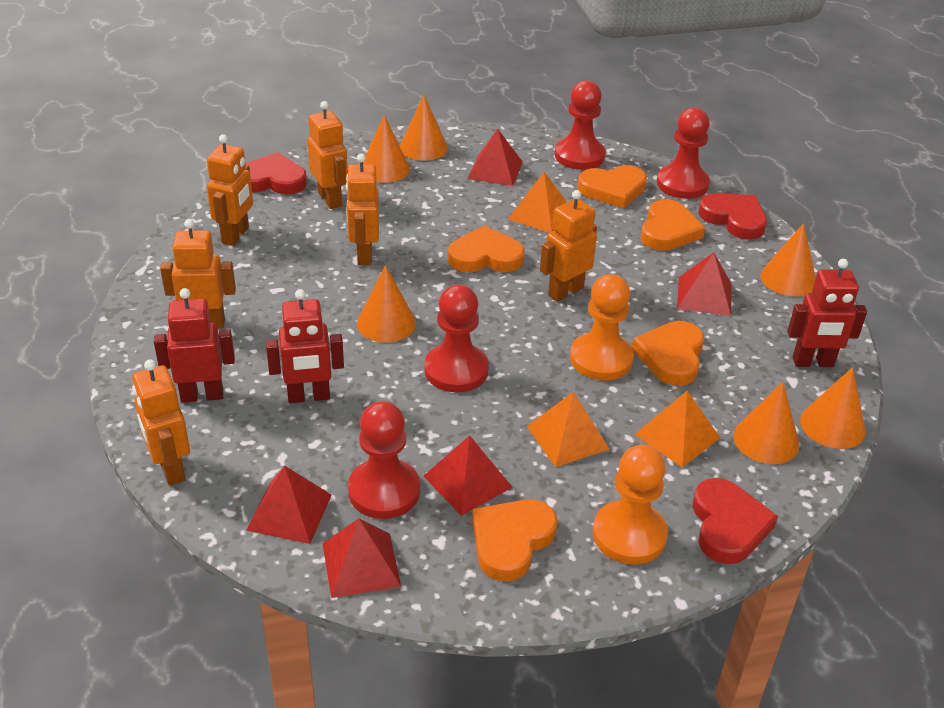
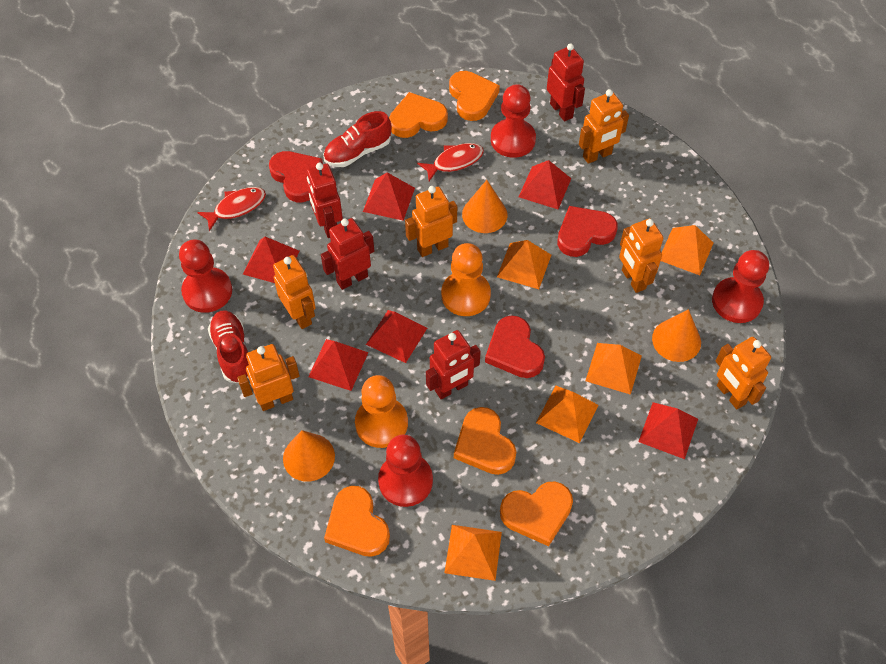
orange cone: 6 -> 3
orange pyramid: 3 -> 5
red fish: 0 -> 2
red pyramid: 5 -> 6
red robot: 3 -> 4
red shoe: 0 -> 2

